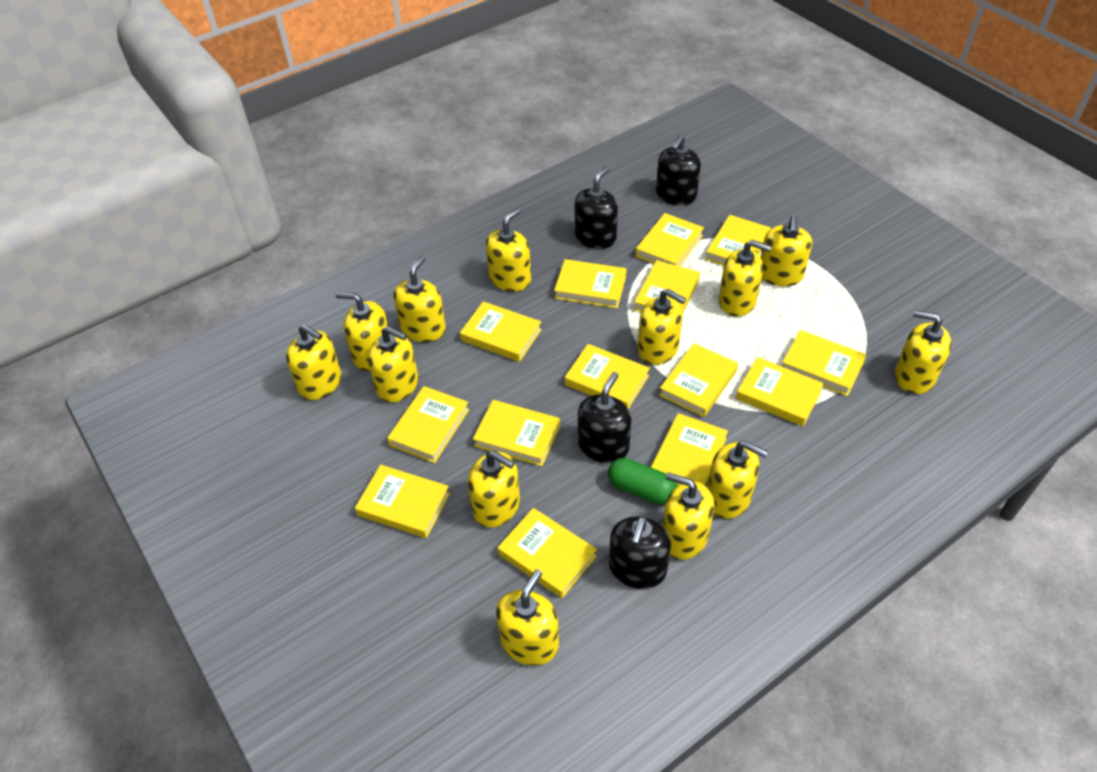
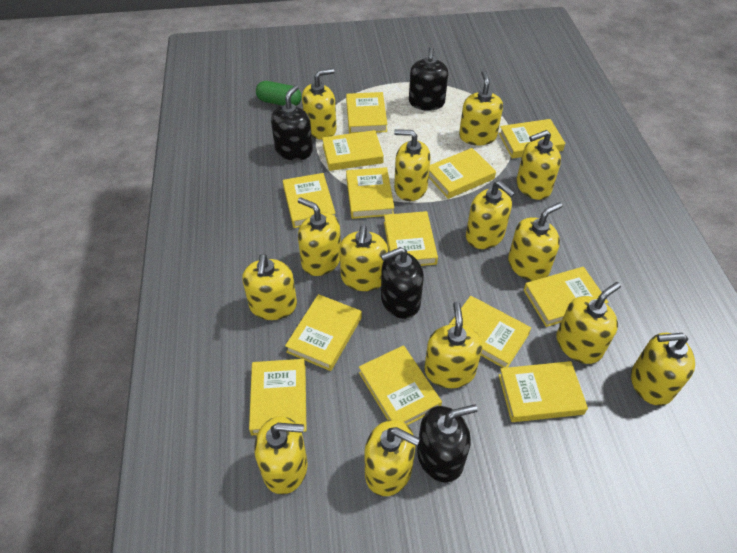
yellow book: 14 -> 13
yellow soap dispenser: 13 -> 14

